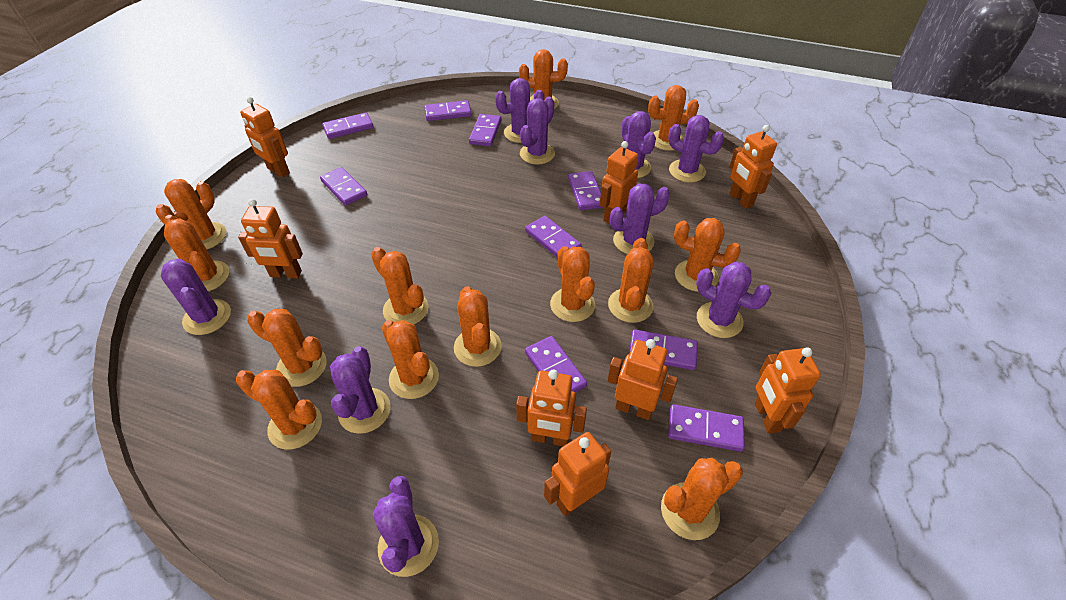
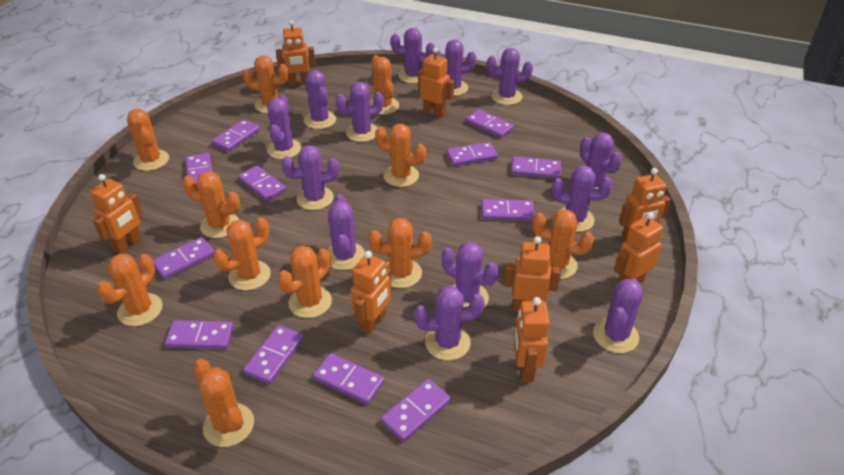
orange cactus: 13 -> 11
purple cactus: 9 -> 13
purple domino: 9 -> 12

